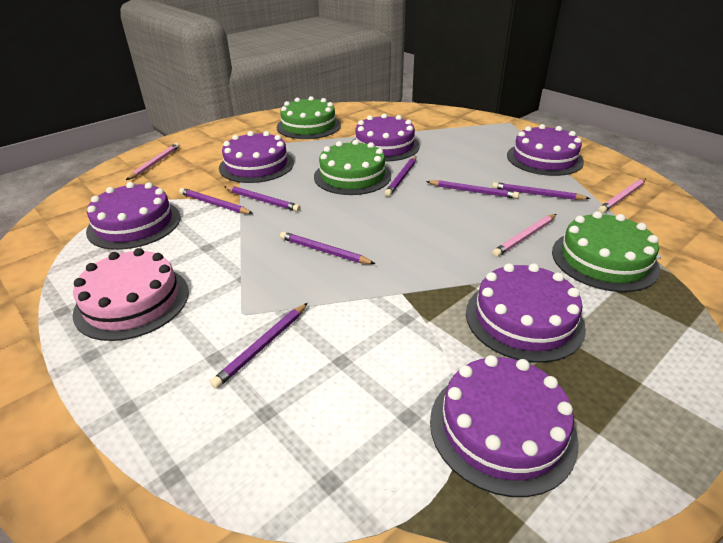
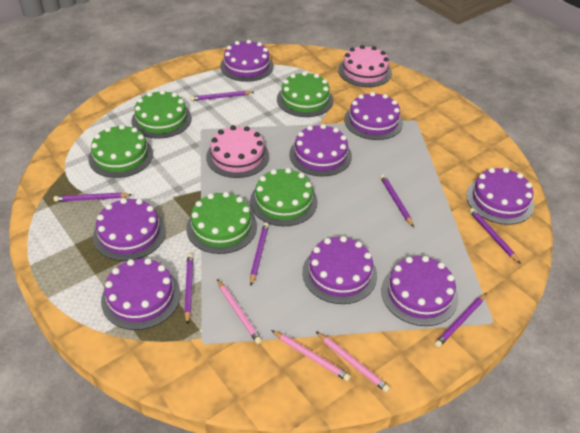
green cake: 3 -> 5
pink cake: 1 -> 2
purple cake: 6 -> 8

